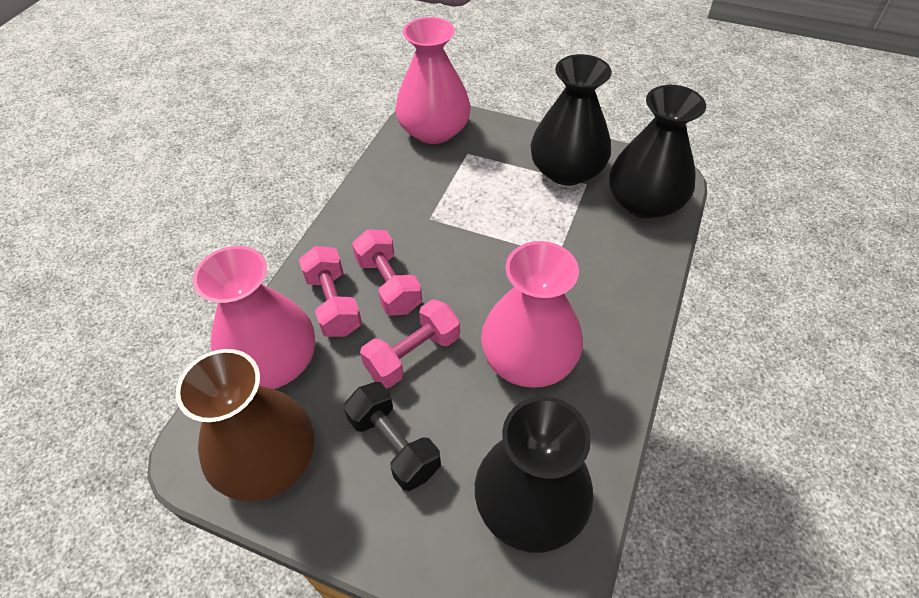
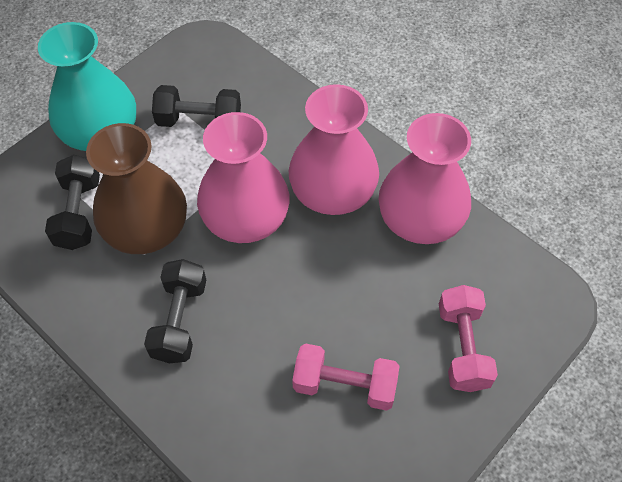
black dumbbell: 1 -> 3
black vase: 3 -> 0
pink dumbbell: 3 -> 2
turquoise vase: 0 -> 1

